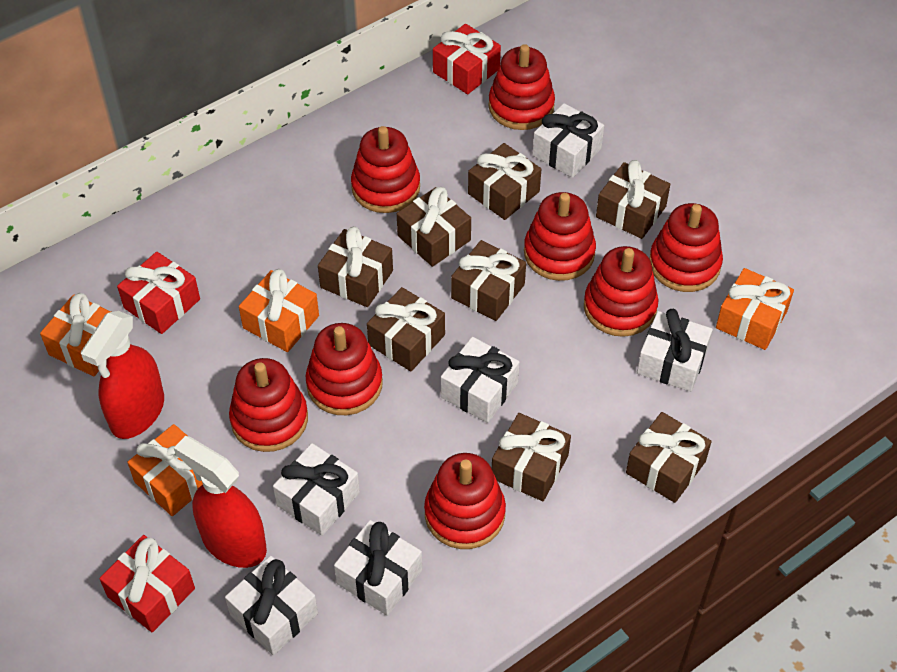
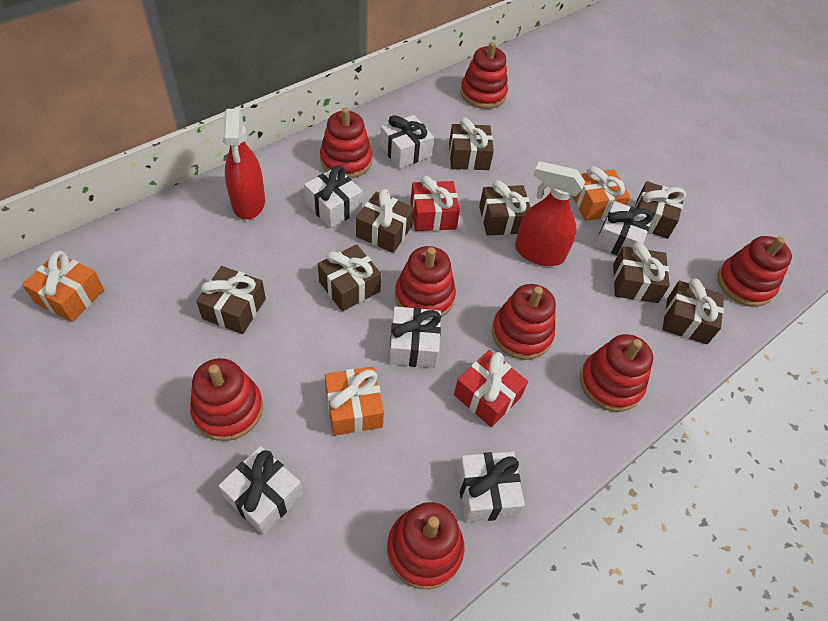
orange gift: 4 -> 3
red gift: 3 -> 2

